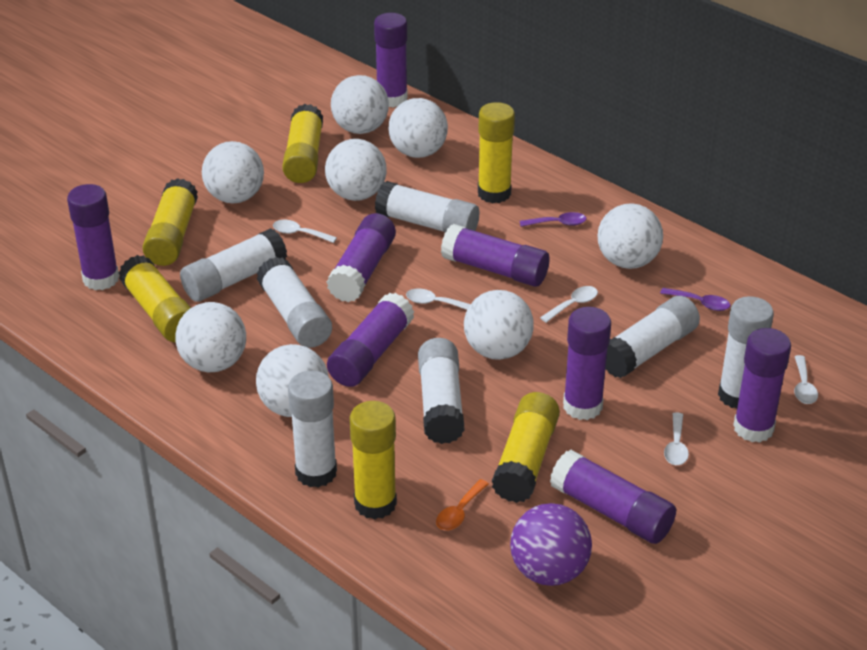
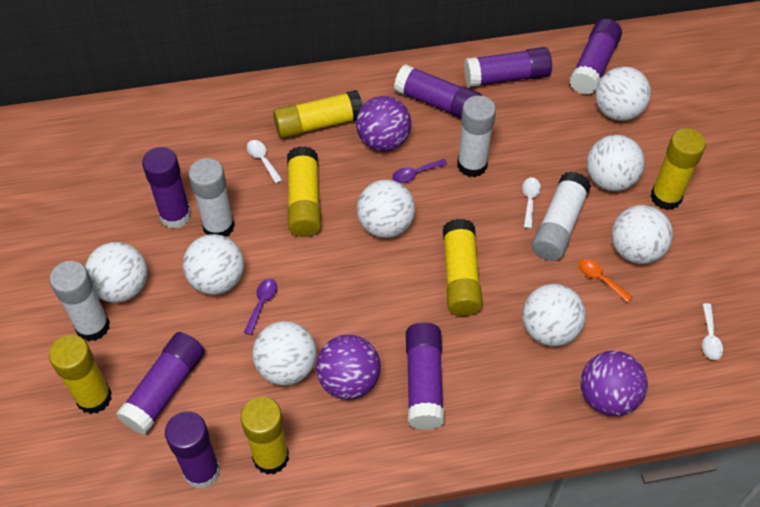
purple ball: 1 -> 3
purple glue stick: 8 -> 7
white glue stick: 7 -> 4
white spoon: 5 -> 3

